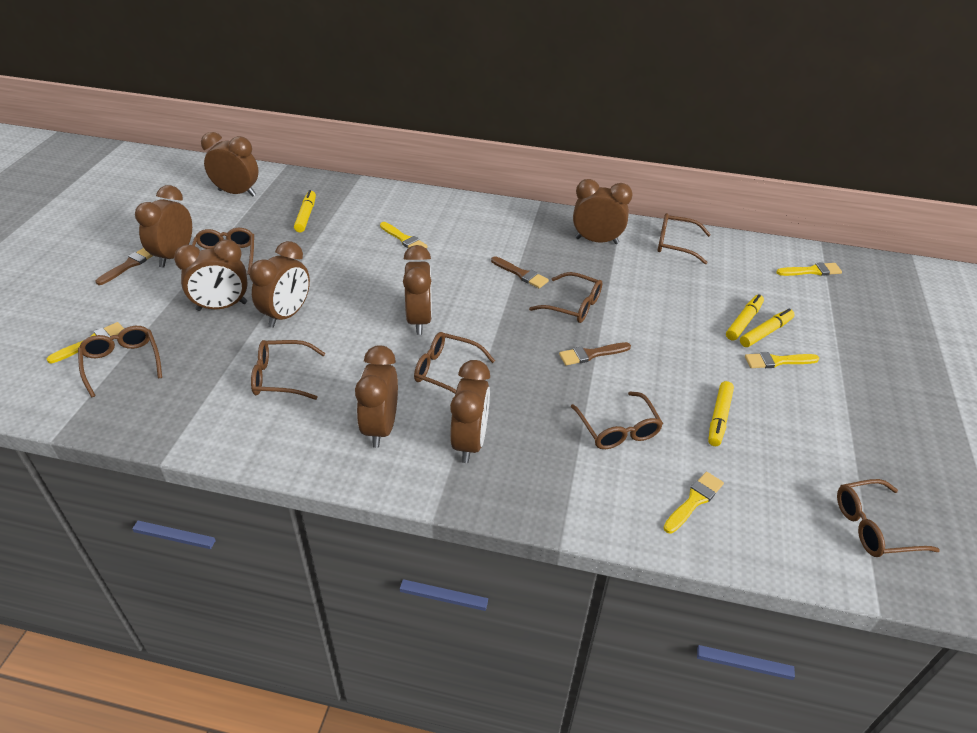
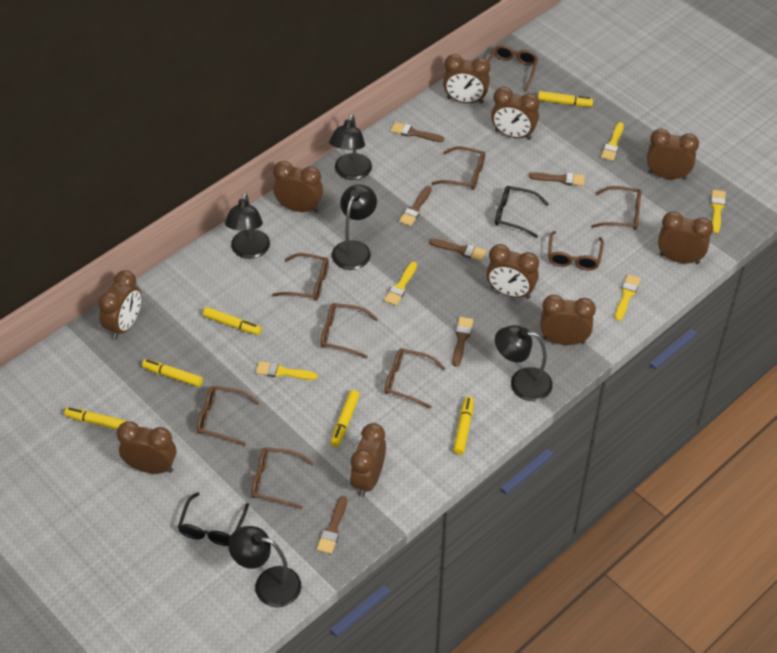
black glasses: 0 -> 2
black lamp: 0 -> 5
brown brush: 3 -> 6
brown clock: 8 -> 10
brown glasses: 8 -> 9
yellow marker: 4 -> 6

